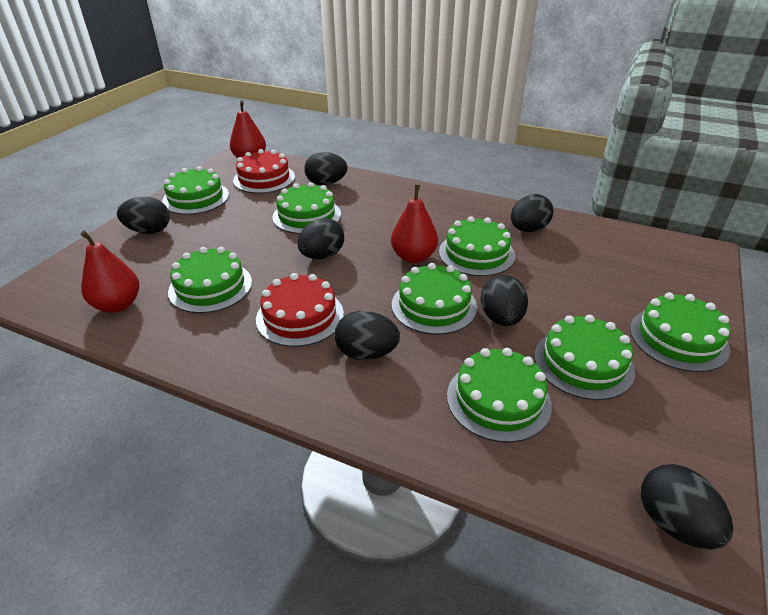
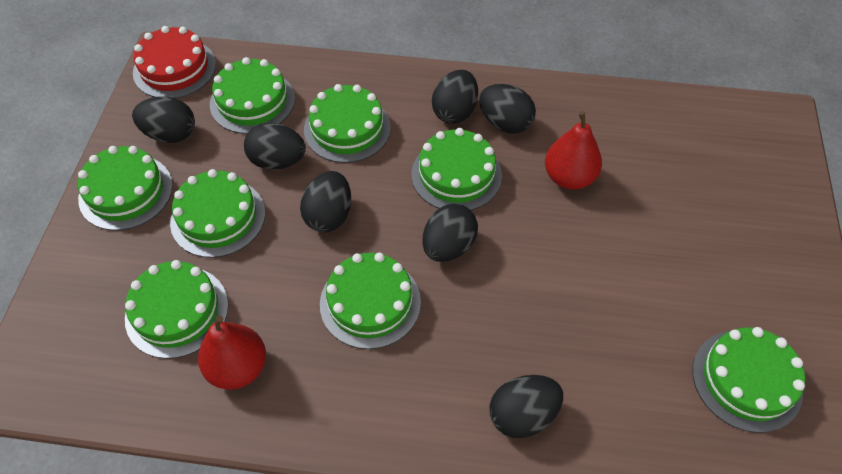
red cake: 2 -> 1
red pear: 3 -> 2

